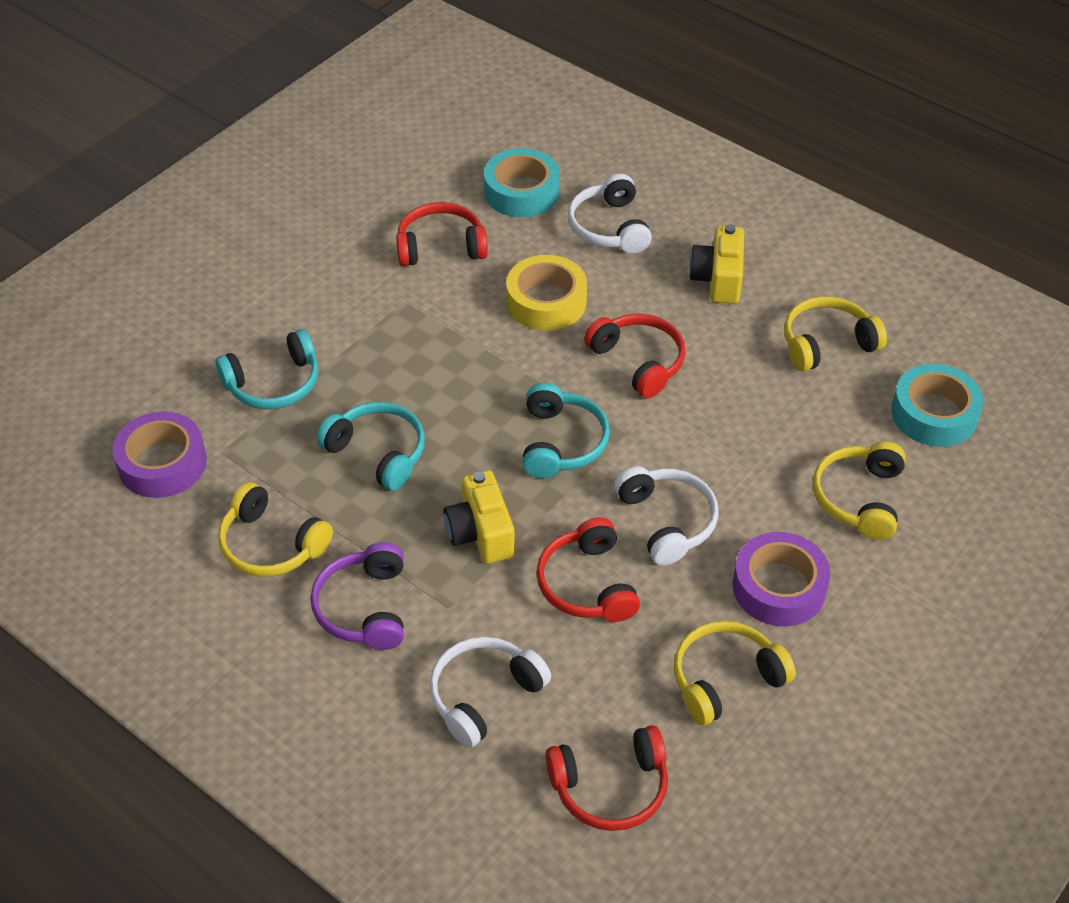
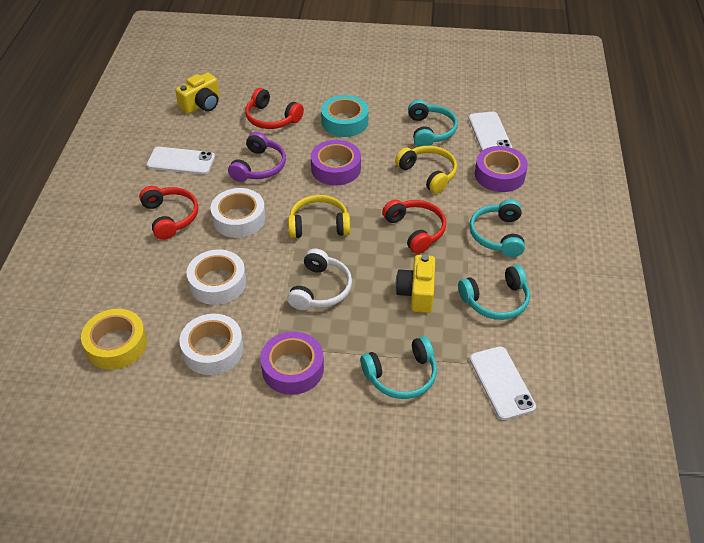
purple tape: 2 -> 3
red headphones: 4 -> 3
turquoise headphones: 3 -> 4
turquoise tape: 2 -> 1
white headphones: 3 -> 1
white phone: 0 -> 3
white tape: 0 -> 3
yellow headphones: 4 -> 2

